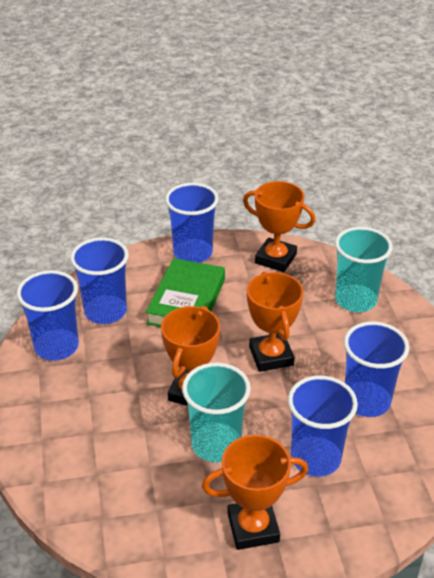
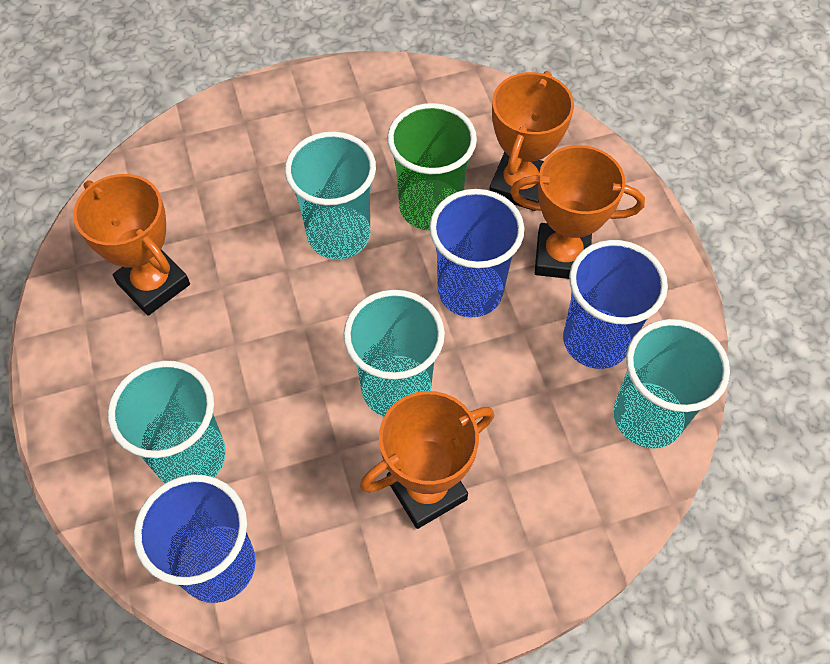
blue cup: 5 -> 3
green book: 1 -> 0
green cup: 0 -> 1
turquoise cup: 2 -> 4

